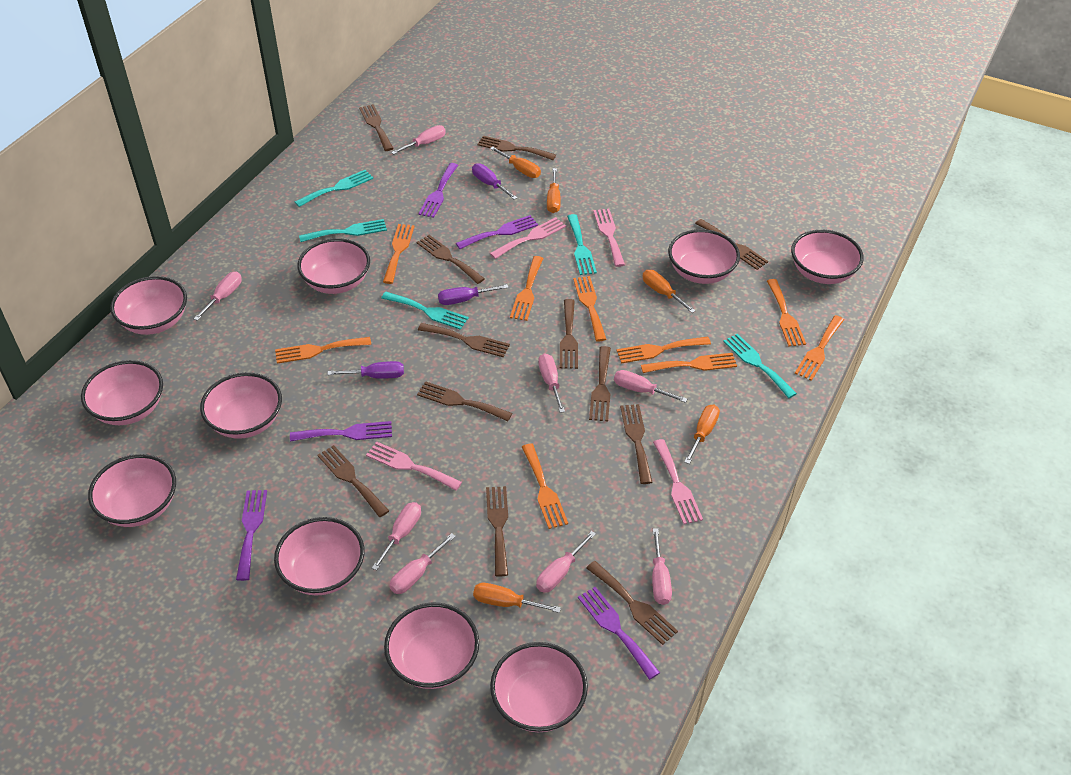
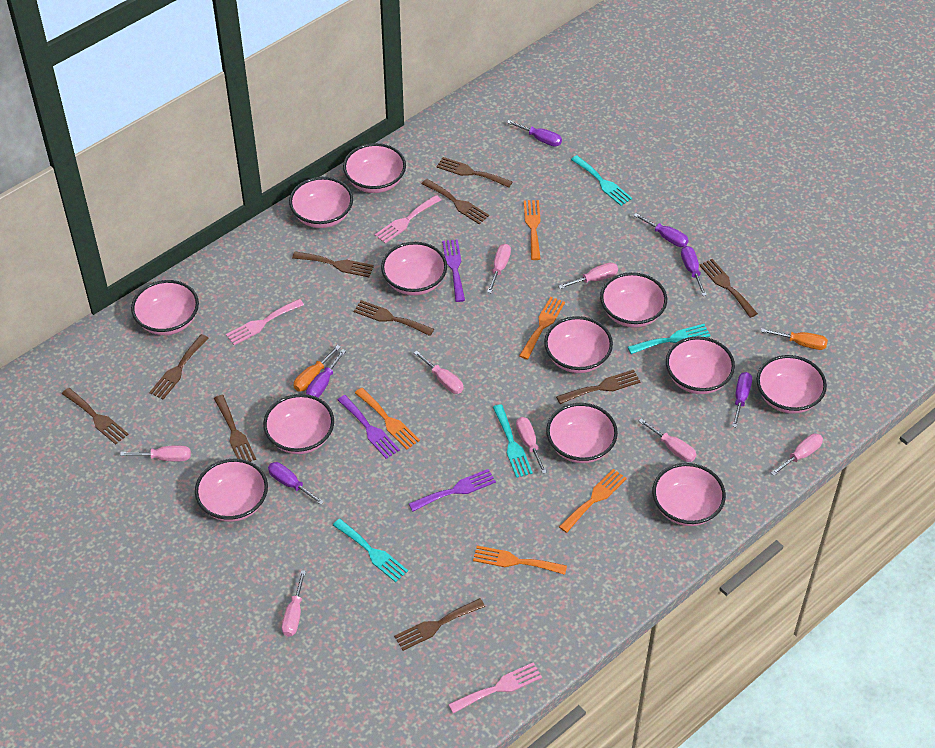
brown fork: 12 -> 10
orange fork: 9 -> 5
orange screwdriver: 5 -> 2
pink bowl: 10 -> 12
pink fork: 4 -> 3
purple fork: 5 -> 3
purple screwdriver: 3 -> 6
turquoise fork: 5 -> 4

